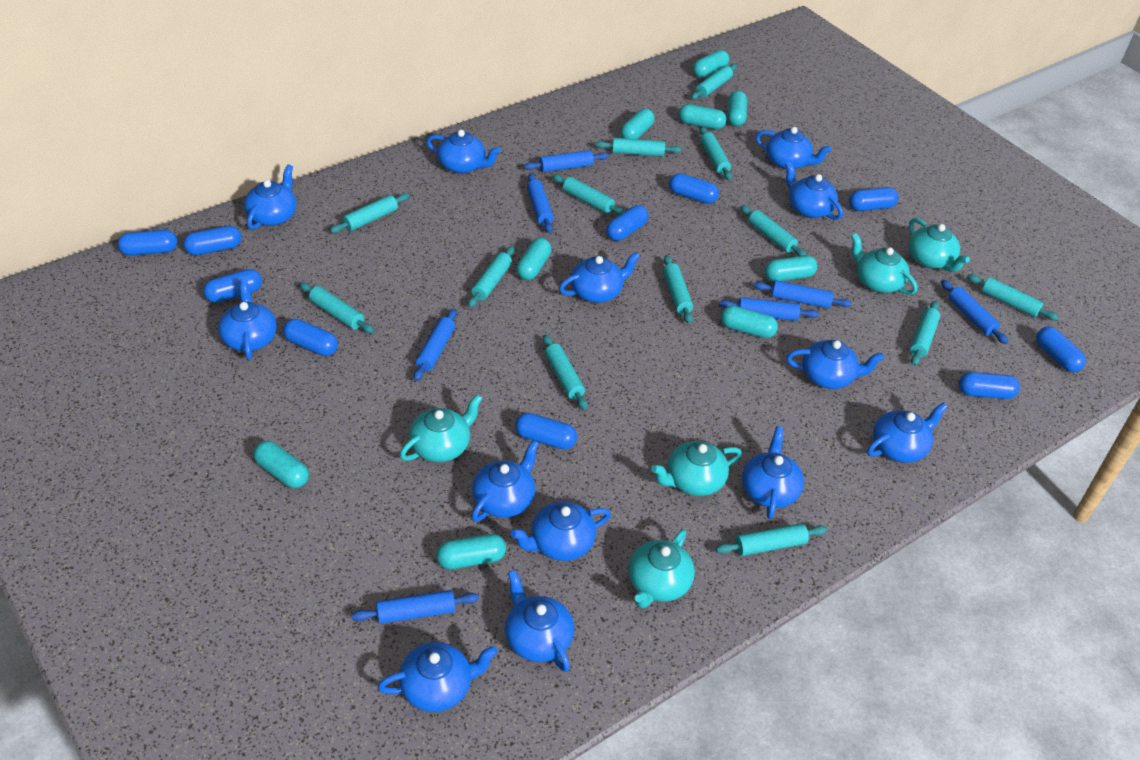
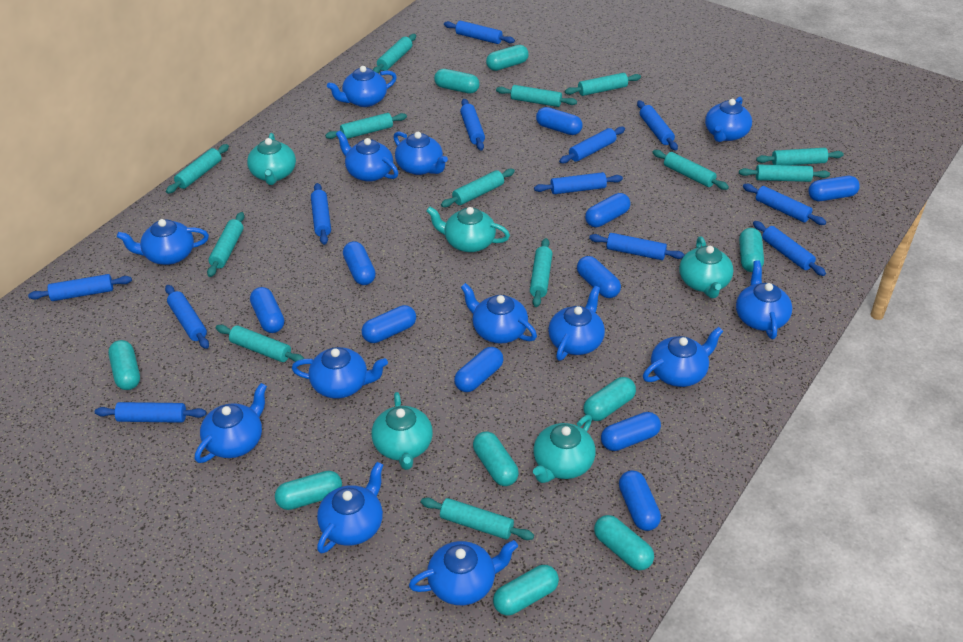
blue rolling pin: 7 -> 12

